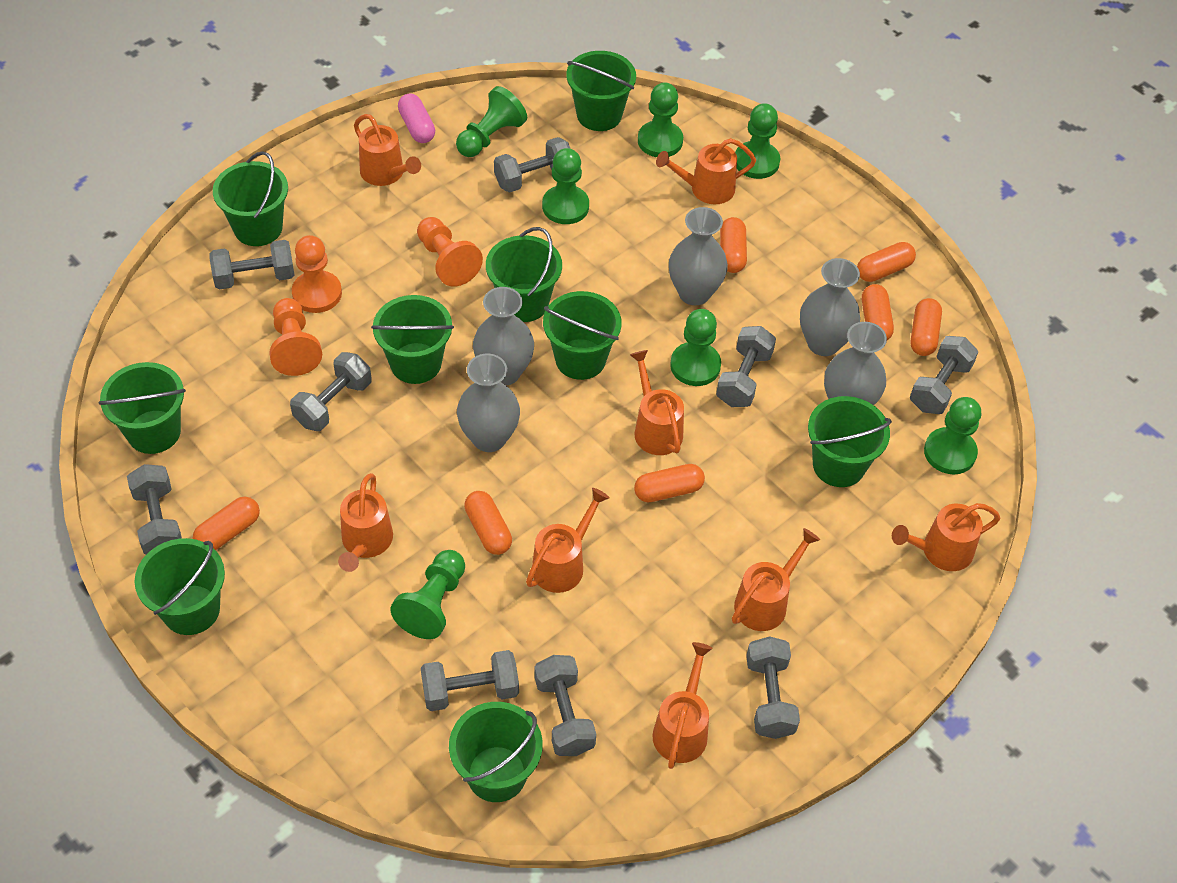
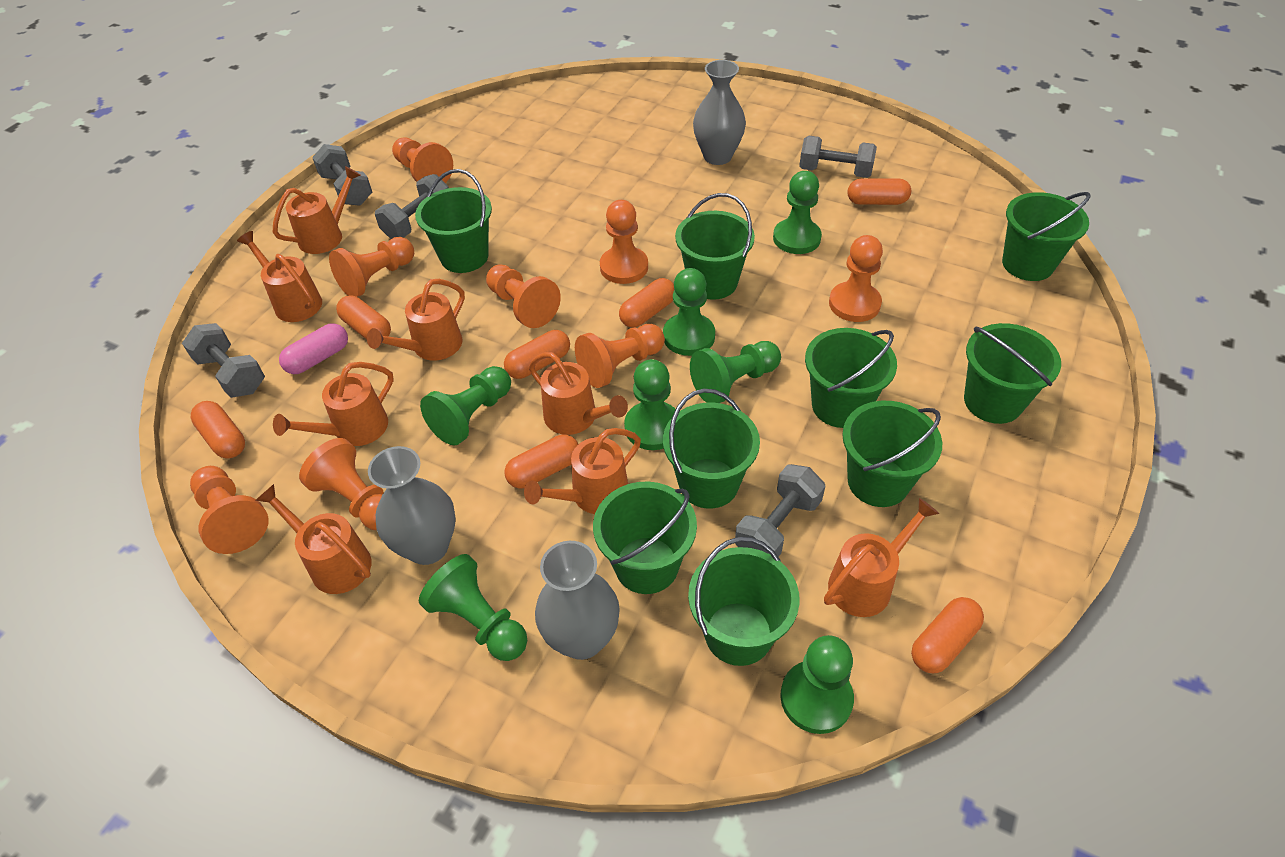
grey dumbbell: 9 -> 5
grey vase: 5 -> 3
orange pawn: 3 -> 8

